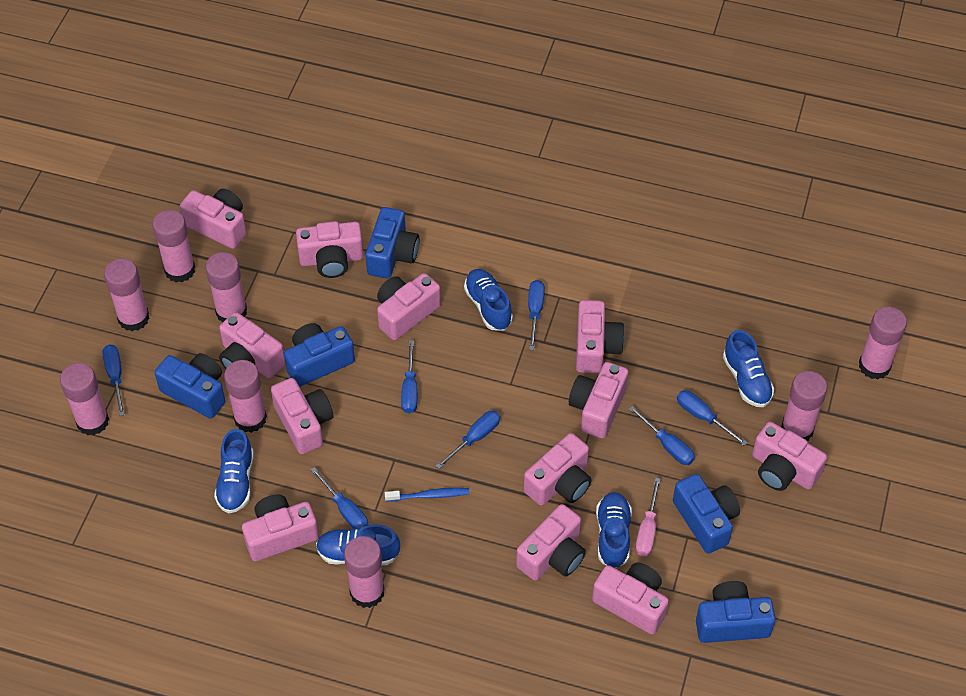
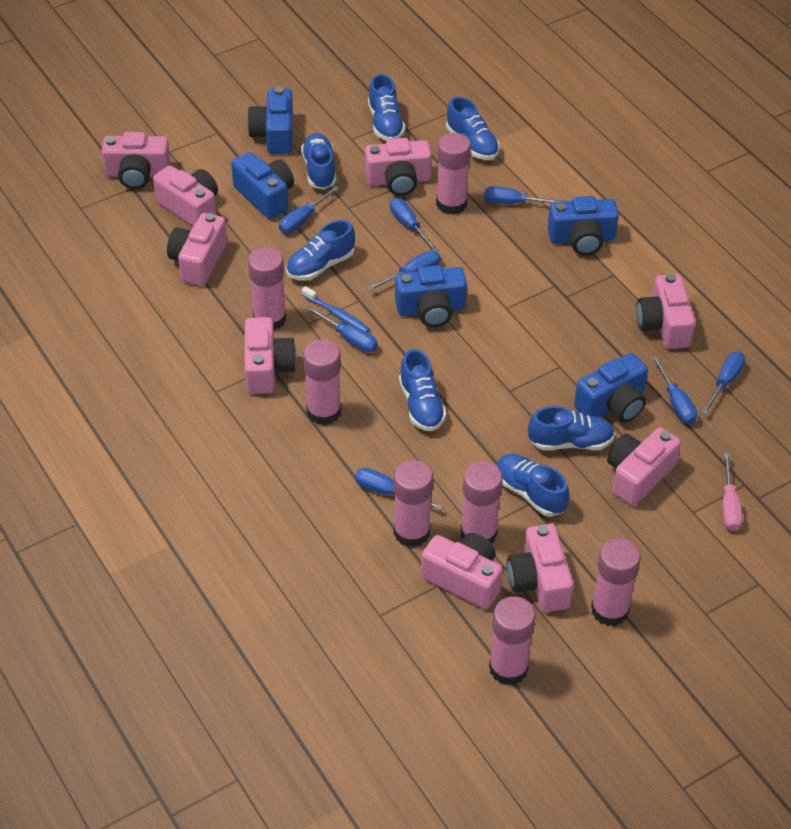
blue screwdriver: 7 -> 8
blue shoe: 5 -> 7
pink camera: 12 -> 9
pink glue stick: 8 -> 7

